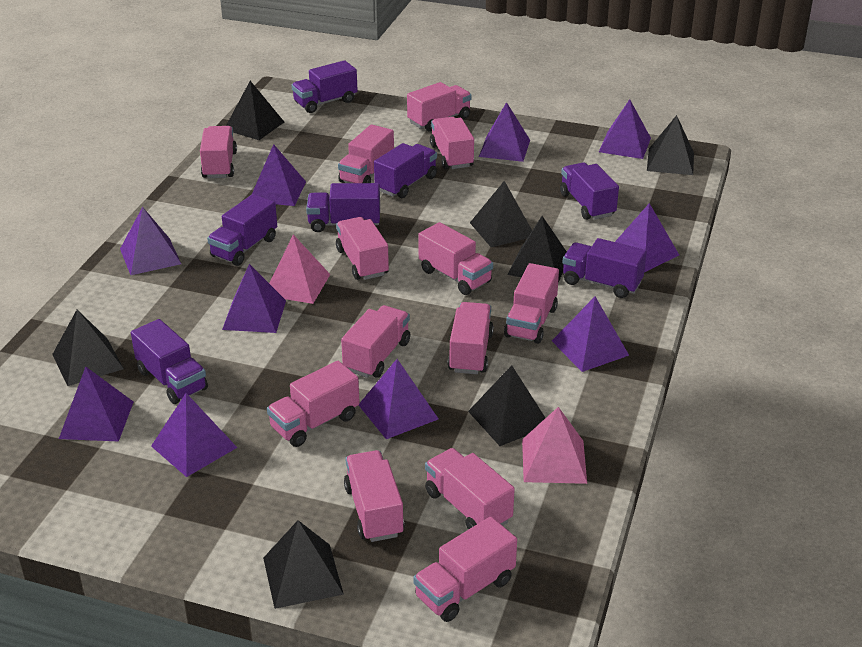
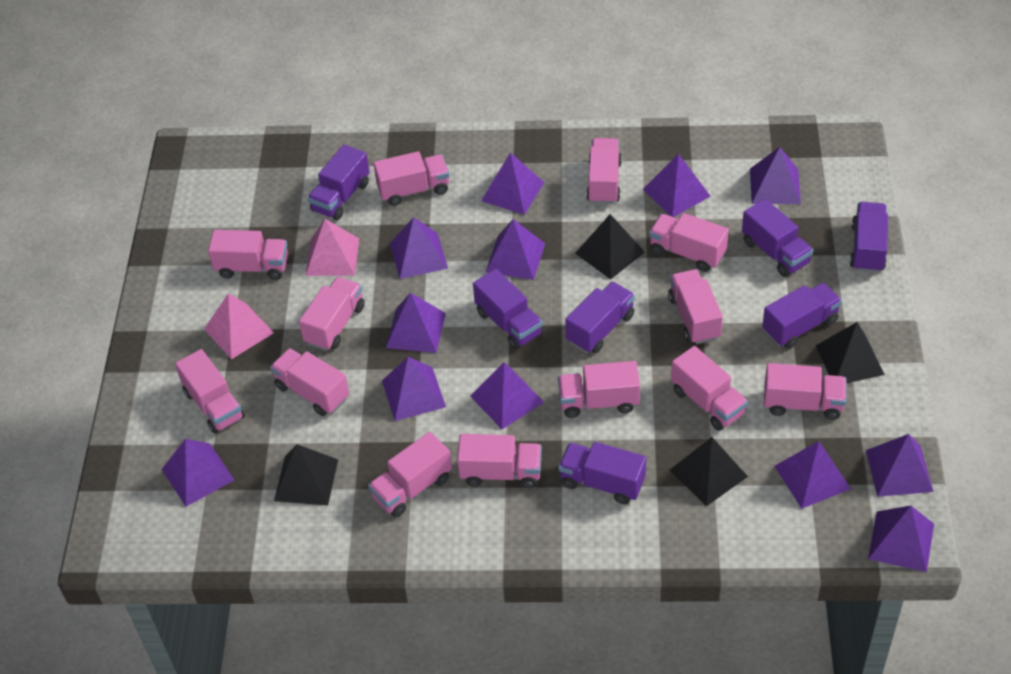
black pyramid: 7 -> 4
purple pyramid: 10 -> 12

